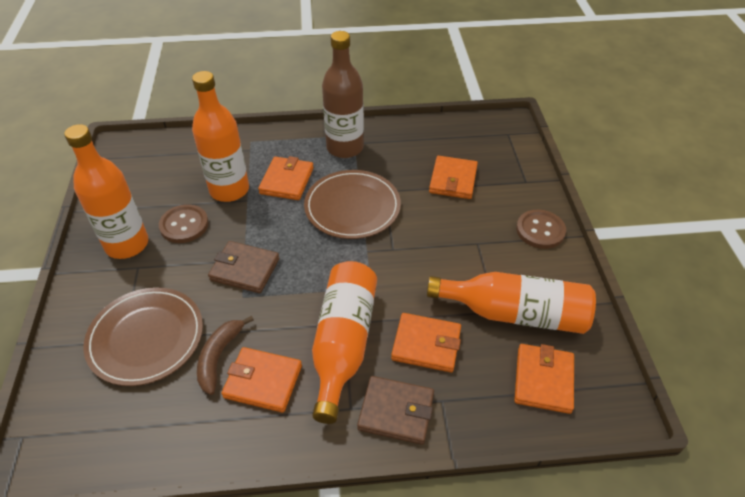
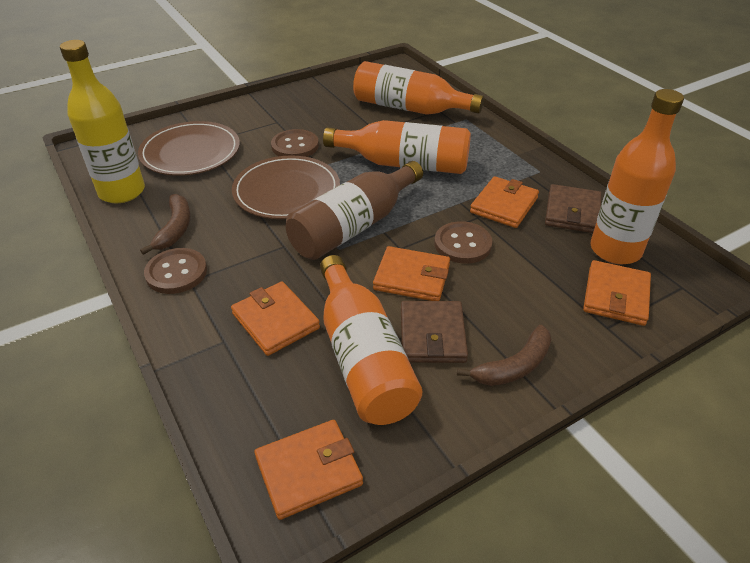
brown banana: 1 -> 2
brown button: 2 -> 3
yellow bottle: 0 -> 1

